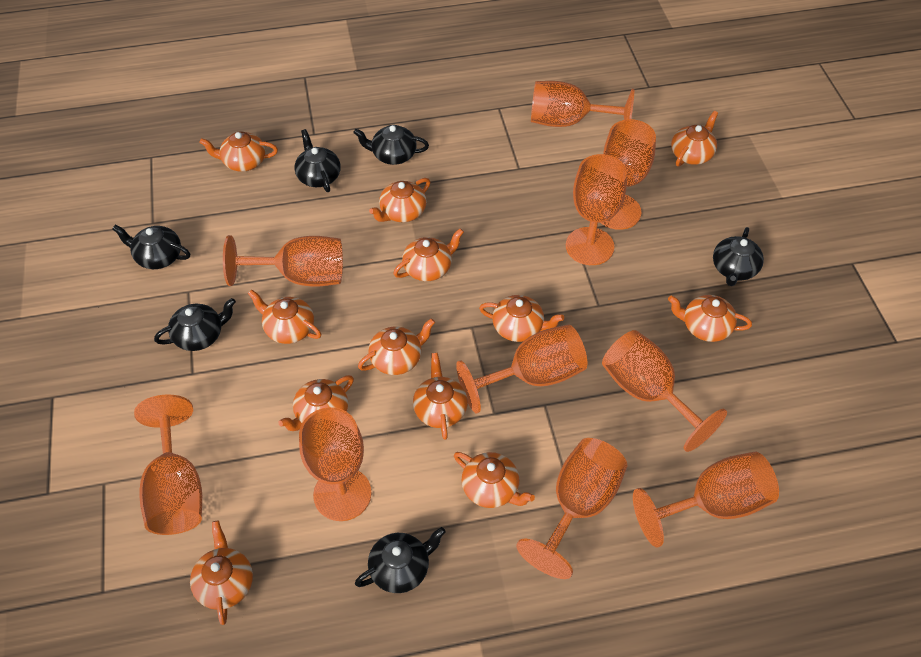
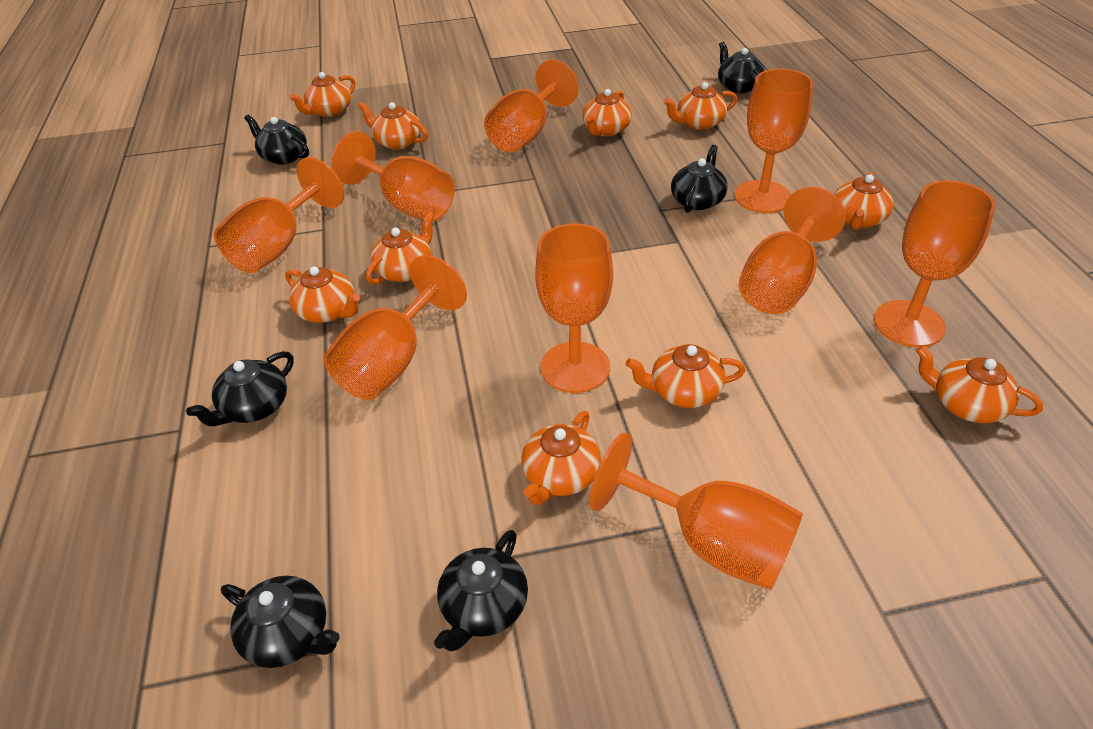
orange goblet: 10 -> 9
orange teapot: 12 -> 10

